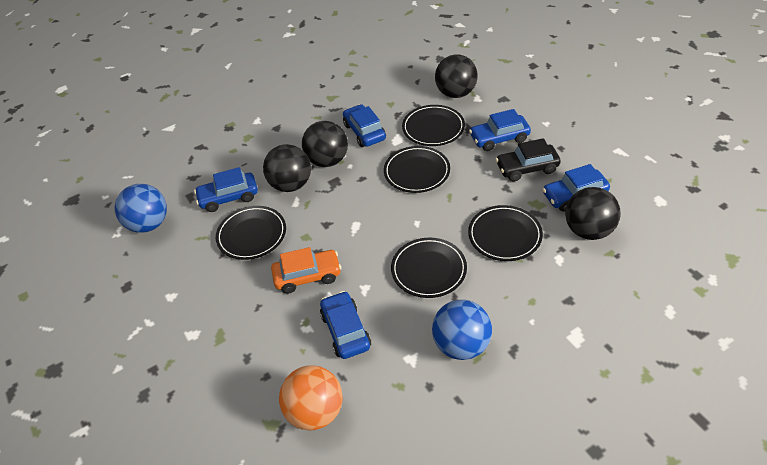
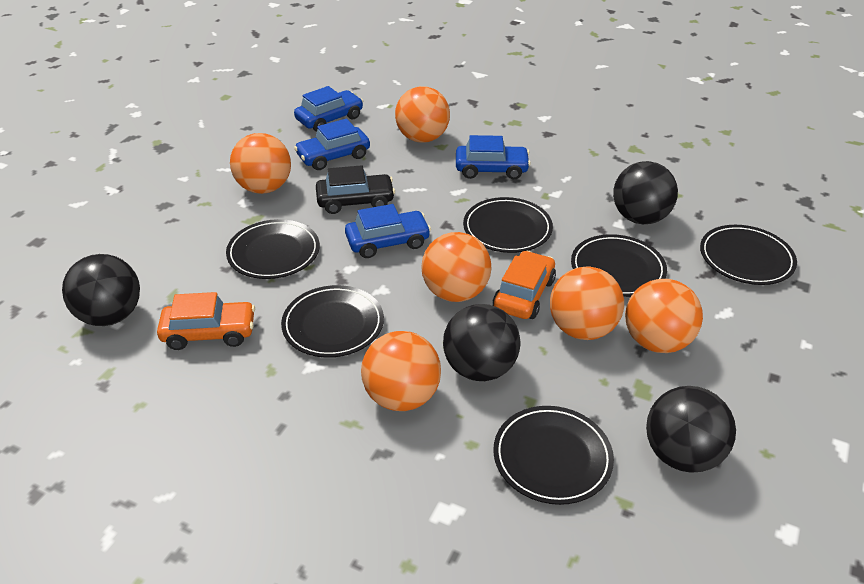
black plate: 5 -> 6
blue ball: 2 -> 0
blue car: 5 -> 4
orange ball: 1 -> 6
orange car: 1 -> 2

